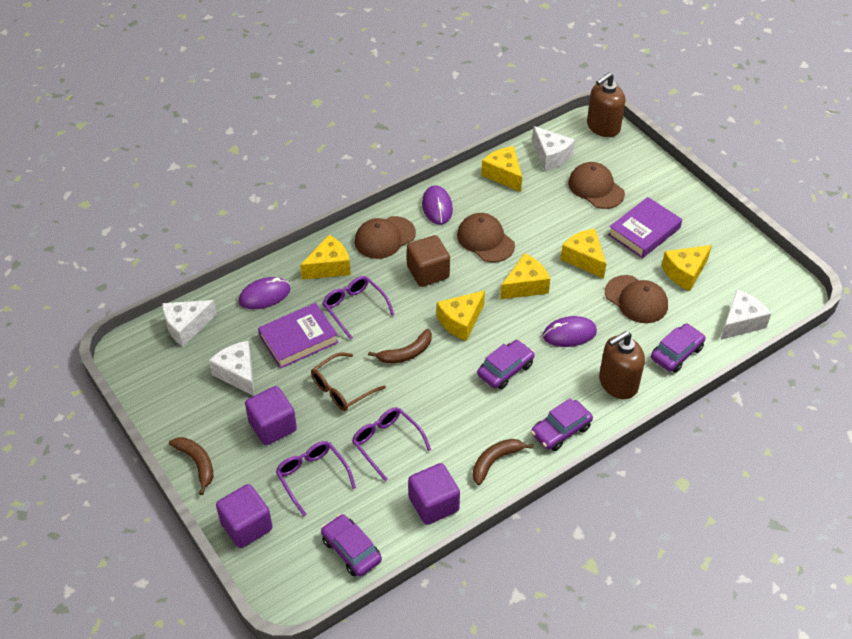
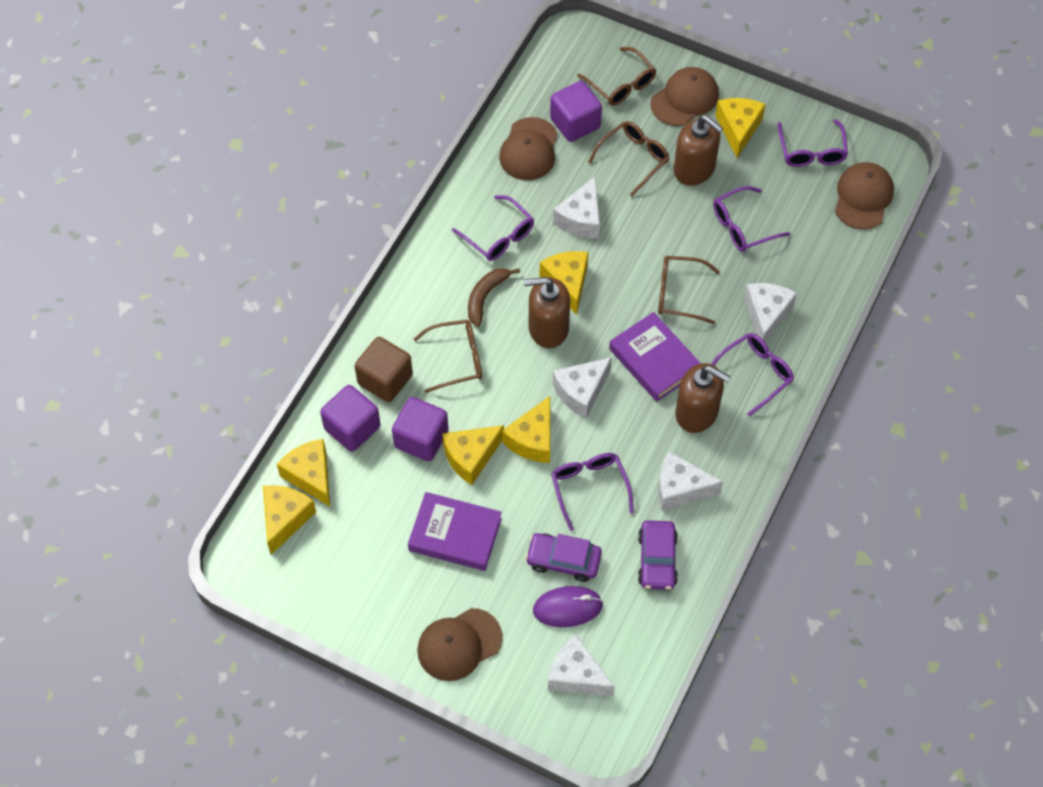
brown banana: 3 -> 1
brown glasses: 1 -> 4
brown soap dispenser: 2 -> 3
purple car: 4 -> 2
purple glasses: 3 -> 5
purple mouse: 3 -> 1
white cheese: 4 -> 5

